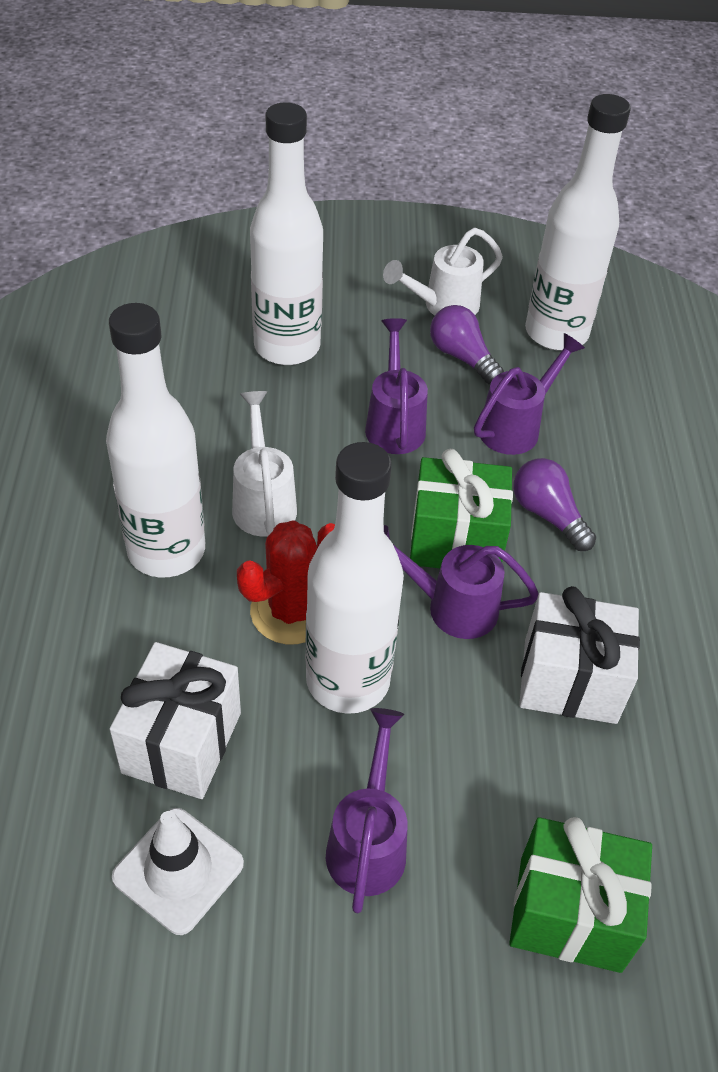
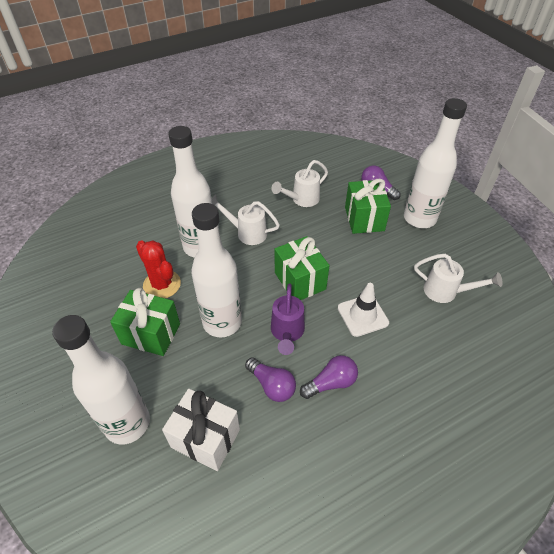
green gift: 2 -> 3
purple light bulb: 2 -> 3
purple watering can: 4 -> 1
white gift: 2 -> 1
white watering can: 2 -> 3

